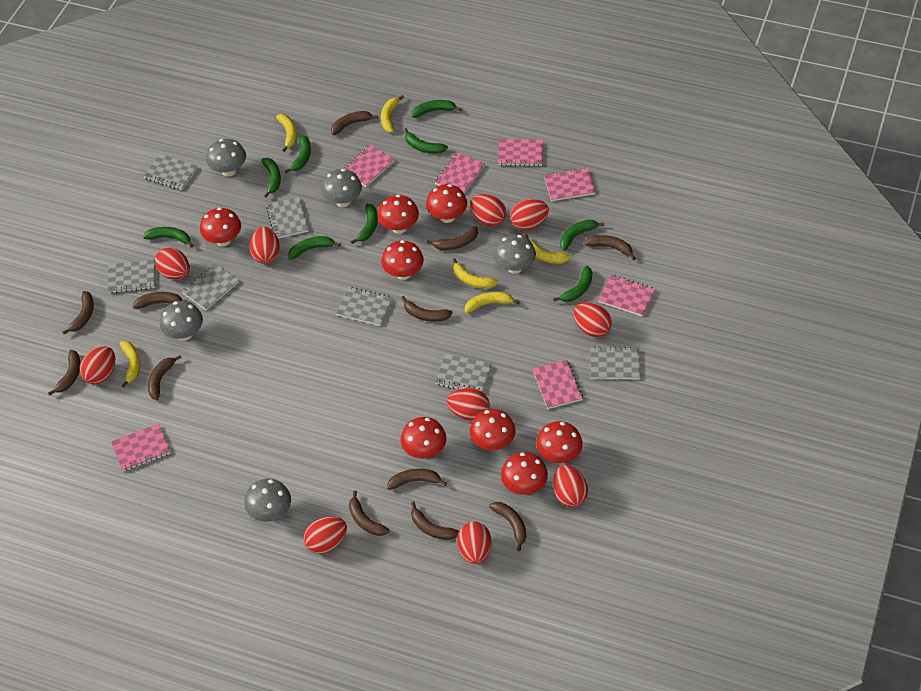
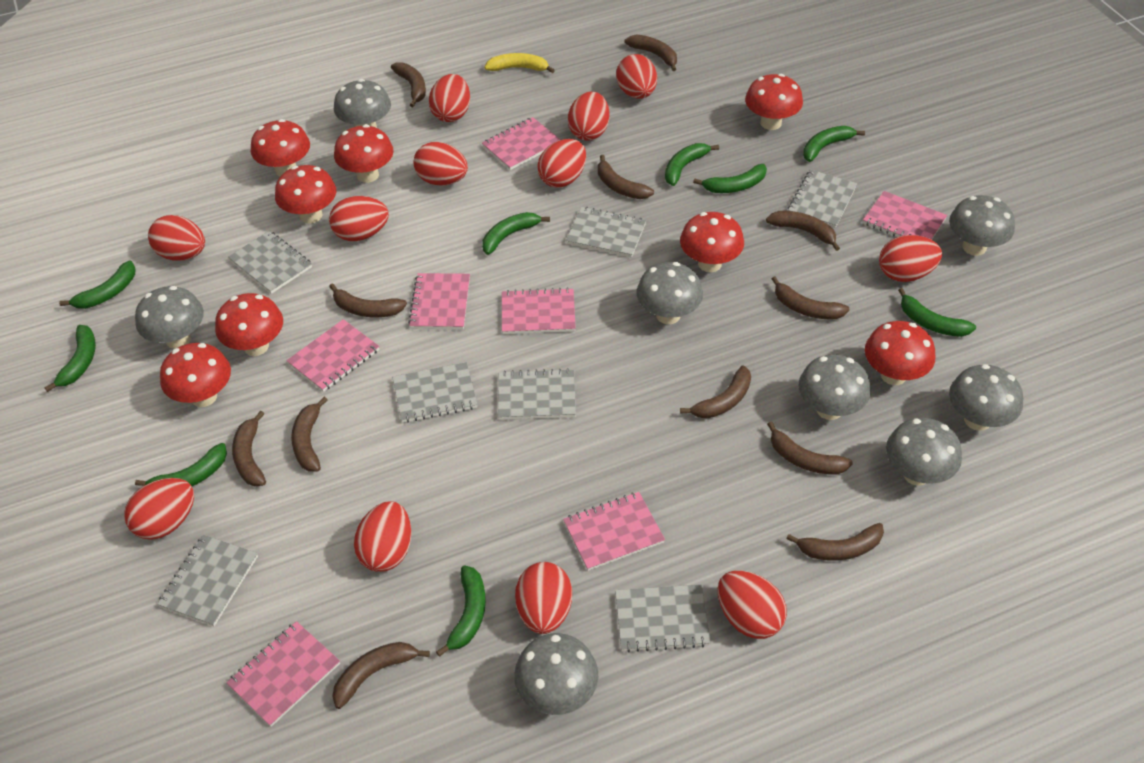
grey mushroom: 5 -> 8
red egg: 10 -> 12
yellow banana: 6 -> 1

